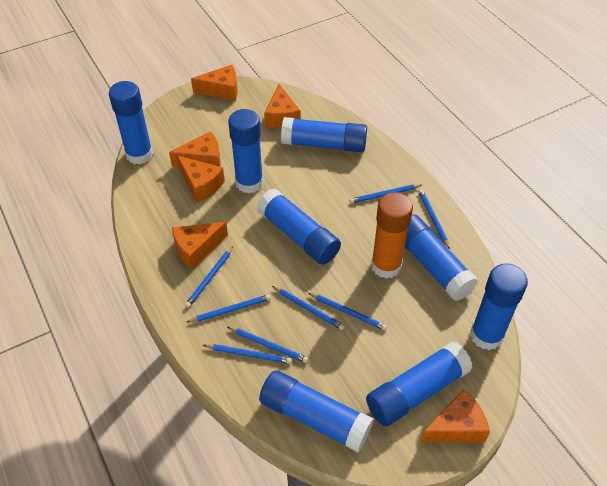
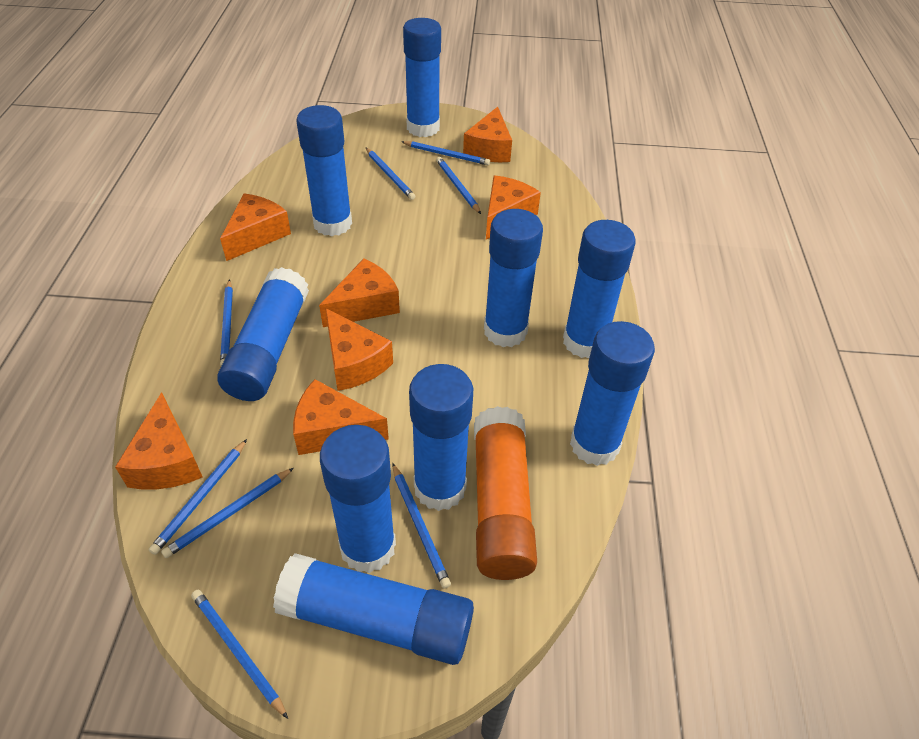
blue glue stick: 8 -> 9
orange cheese: 6 -> 7

